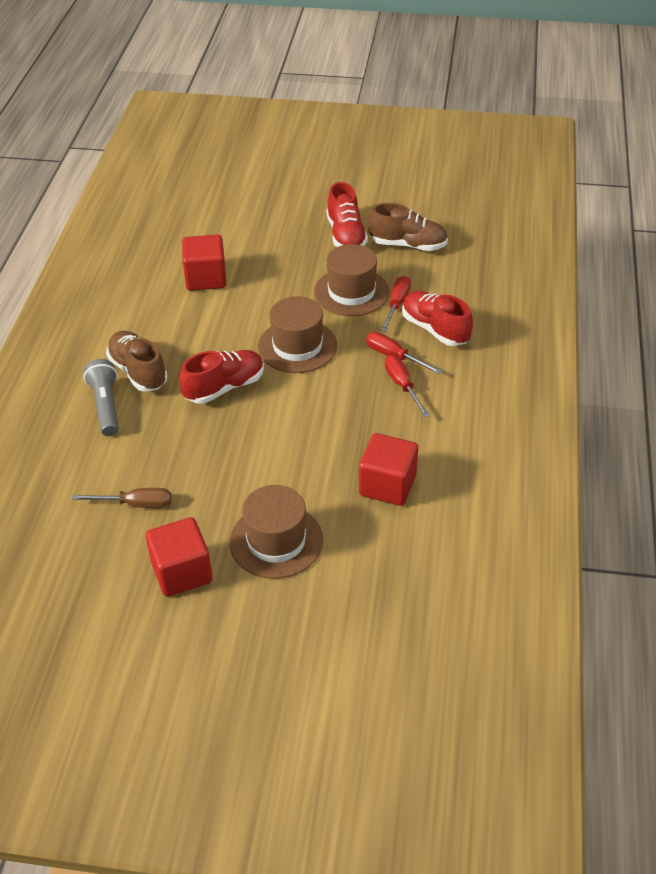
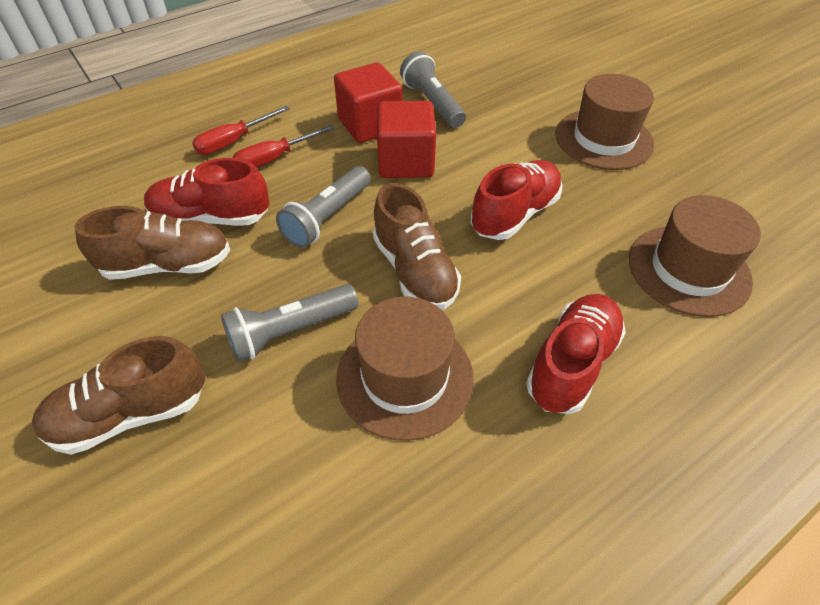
brown screwdriver: 1 -> 0
brown shoe: 2 -> 3
grey flashlight: 1 -> 3
red cube: 3 -> 2
red screwdriver: 3 -> 2

